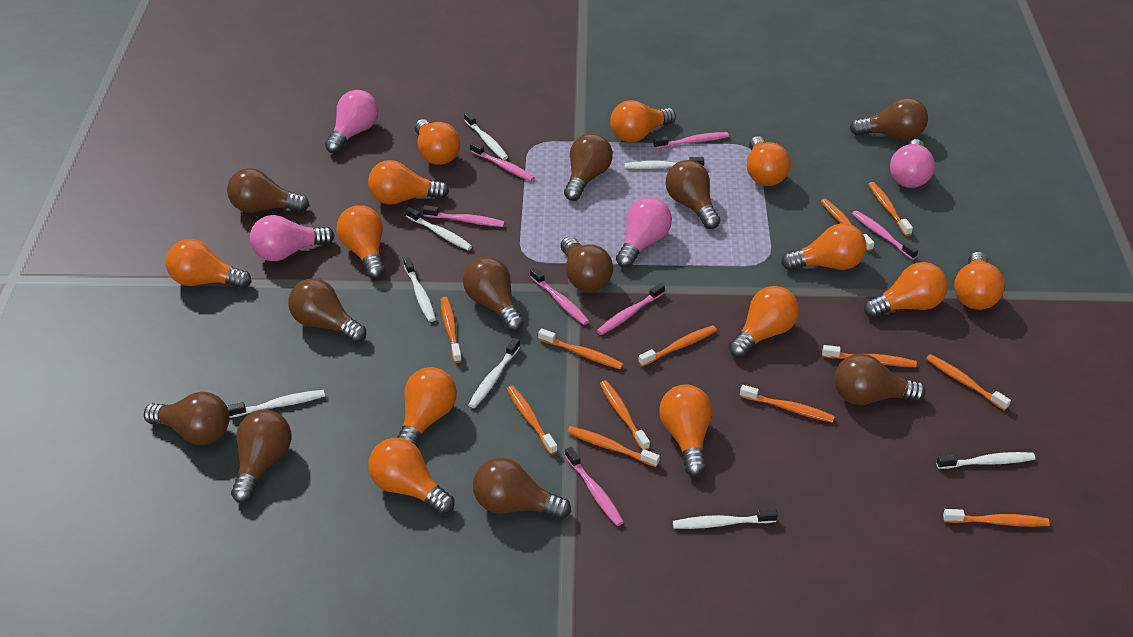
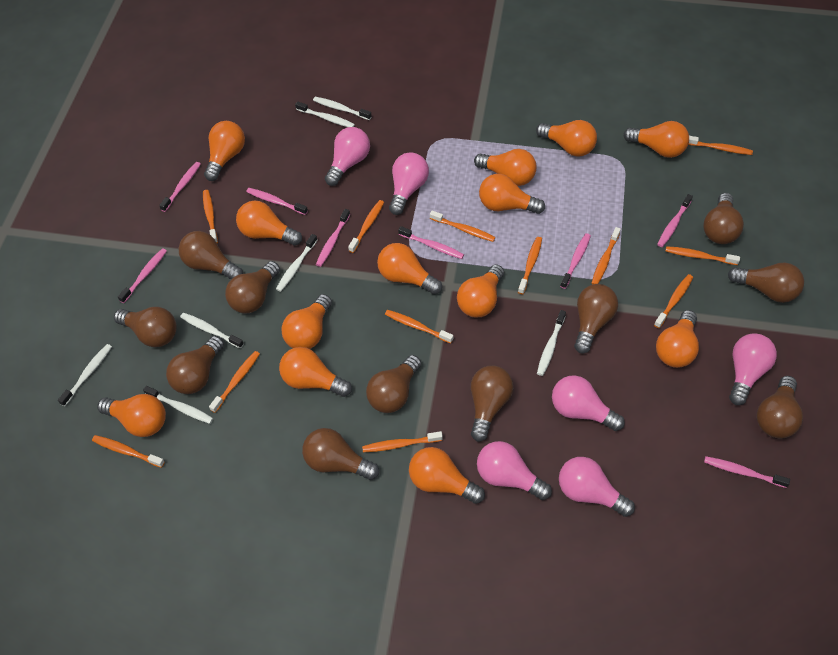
pink light bulb: 4 -> 6
pink toothbrush: 7 -> 8
white toothbrush: 8 -> 7

